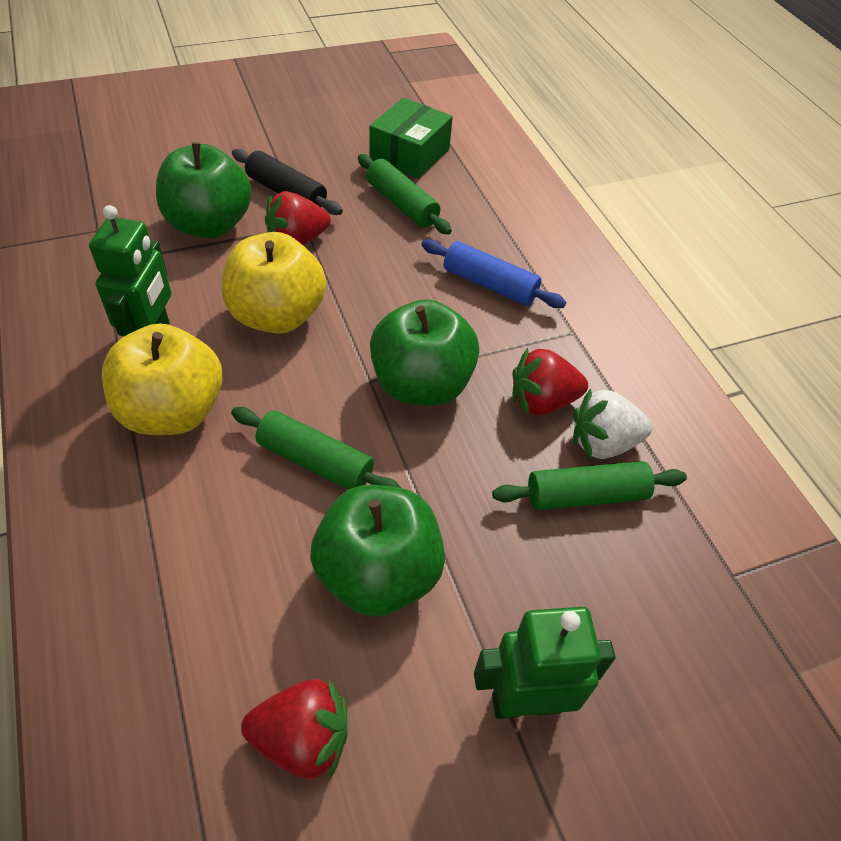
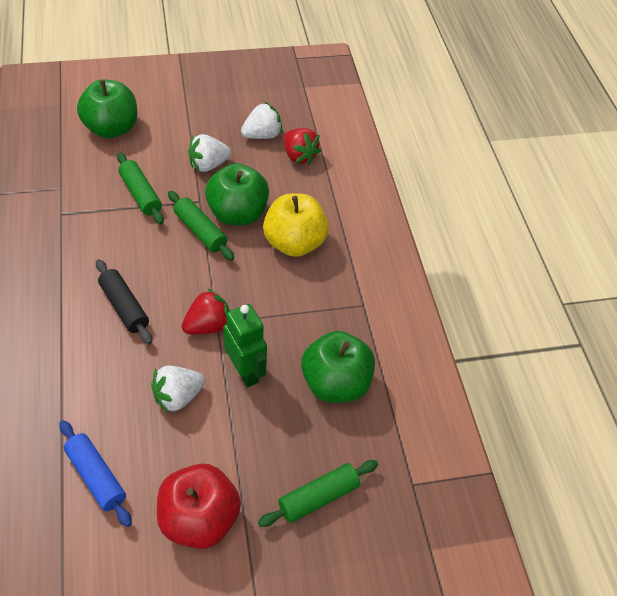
green box: 1 -> 0
green robot: 2 -> 1
red apple: 0 -> 1
red strawberry: 3 -> 2
white strawberry: 1 -> 3
yellow apple: 2 -> 1

